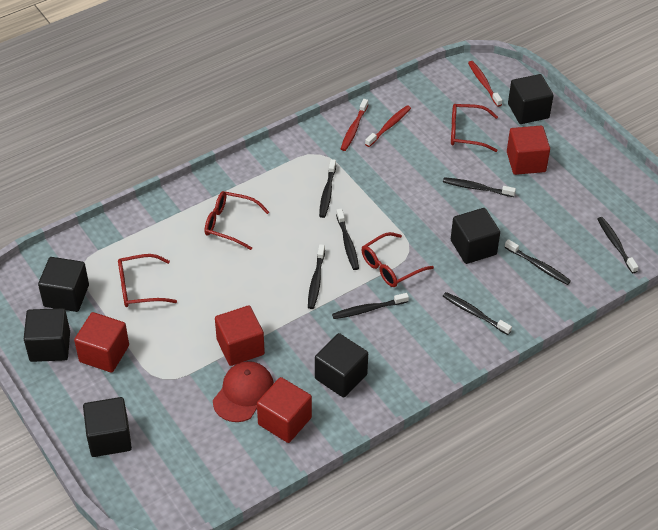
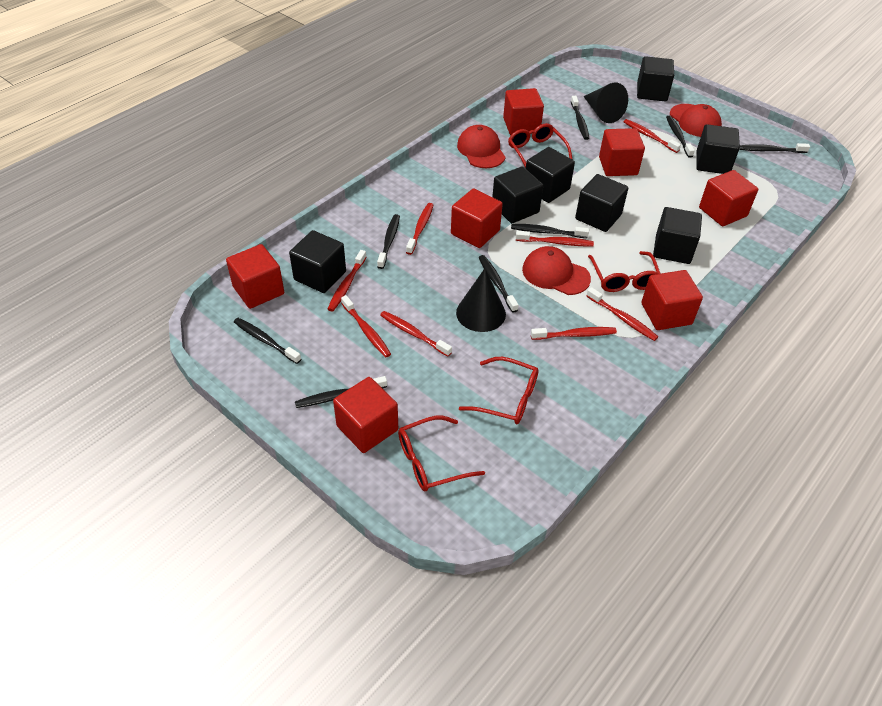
black cone: 0 -> 2
black cube: 6 -> 7
red cap: 1 -> 3
red cube: 4 -> 7
red toothbrush: 3 -> 8

